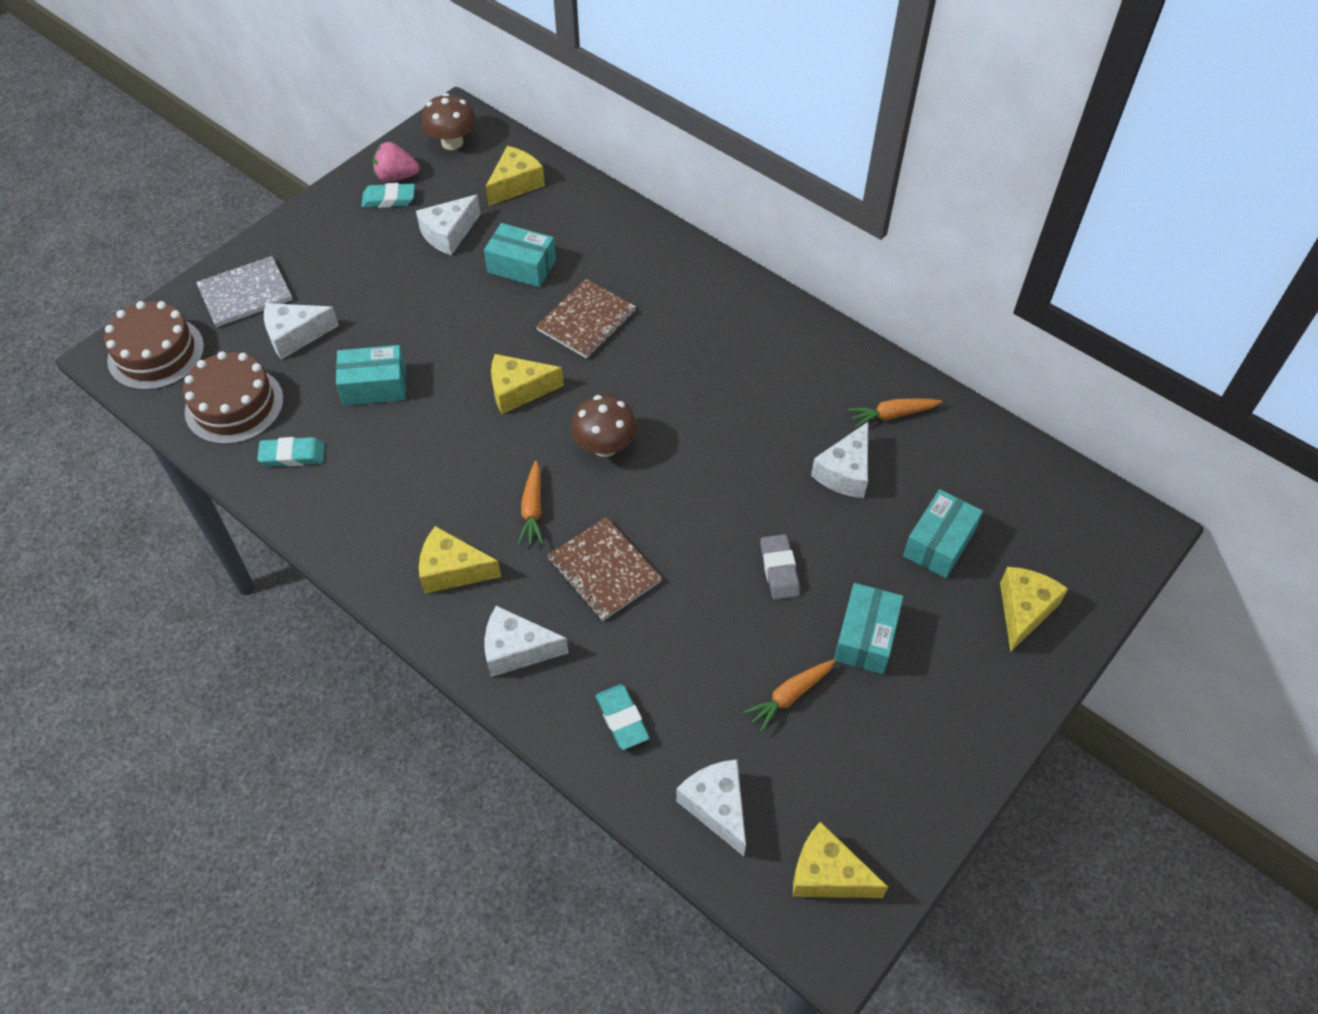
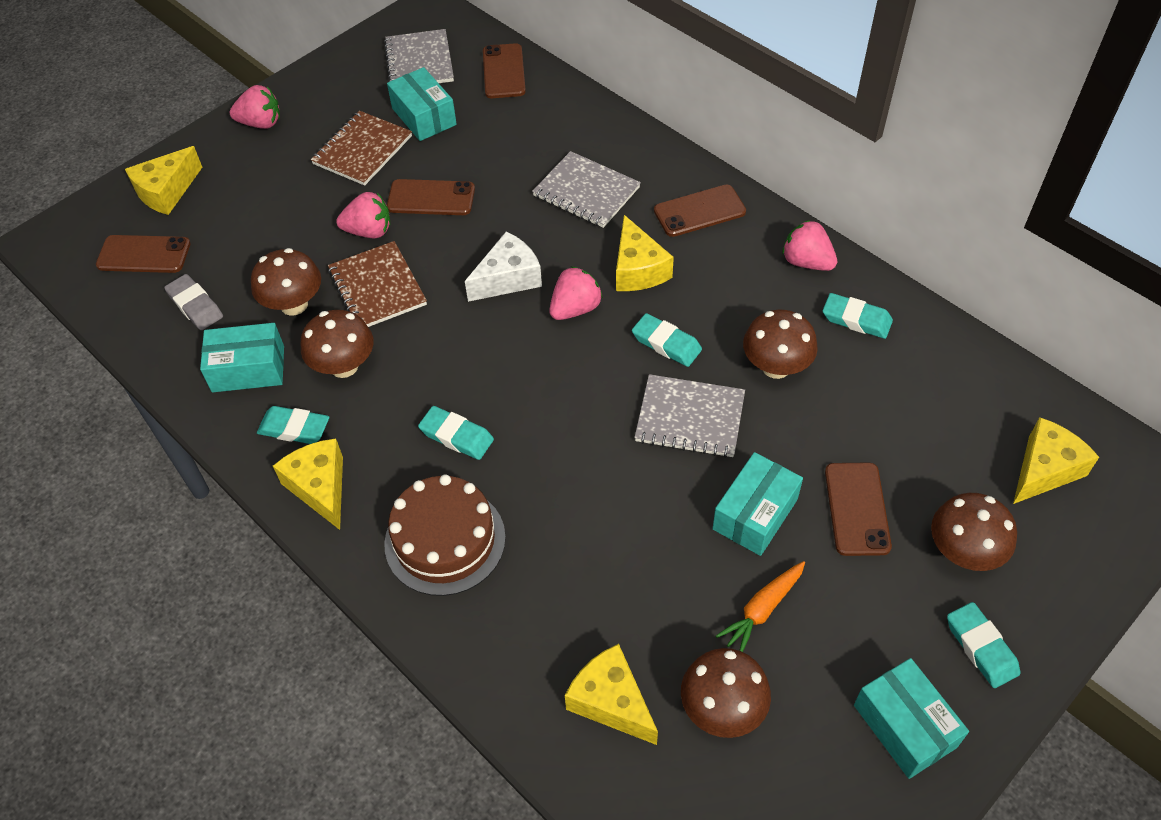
brown cake: 2 -> 1
brown mushroom: 2 -> 5
brown phone: 0 -> 5
grey notebook: 1 -> 3
orange carrot: 3 -> 1
pink strawberry: 1 -> 4
turquoise eraser: 3 -> 5
white cheese: 5 -> 1

